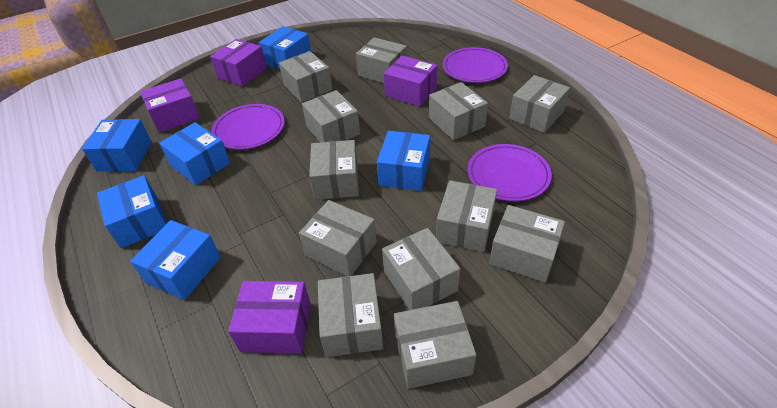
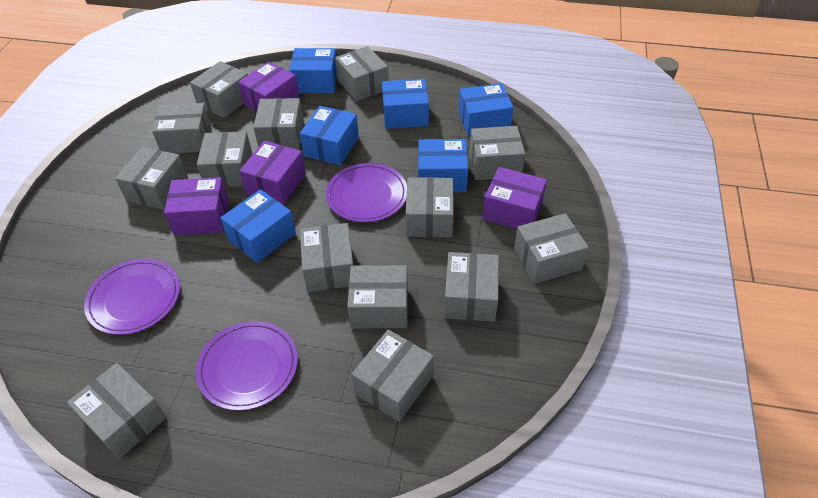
grey box: 12 -> 14

